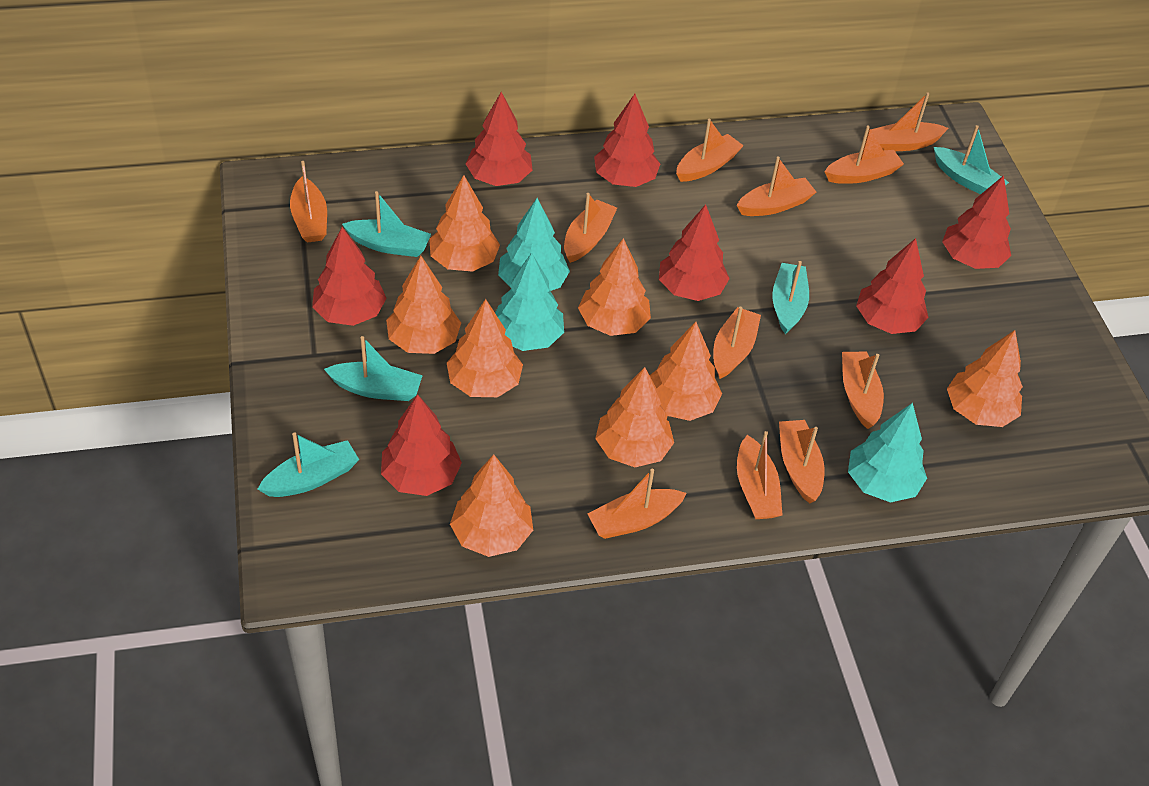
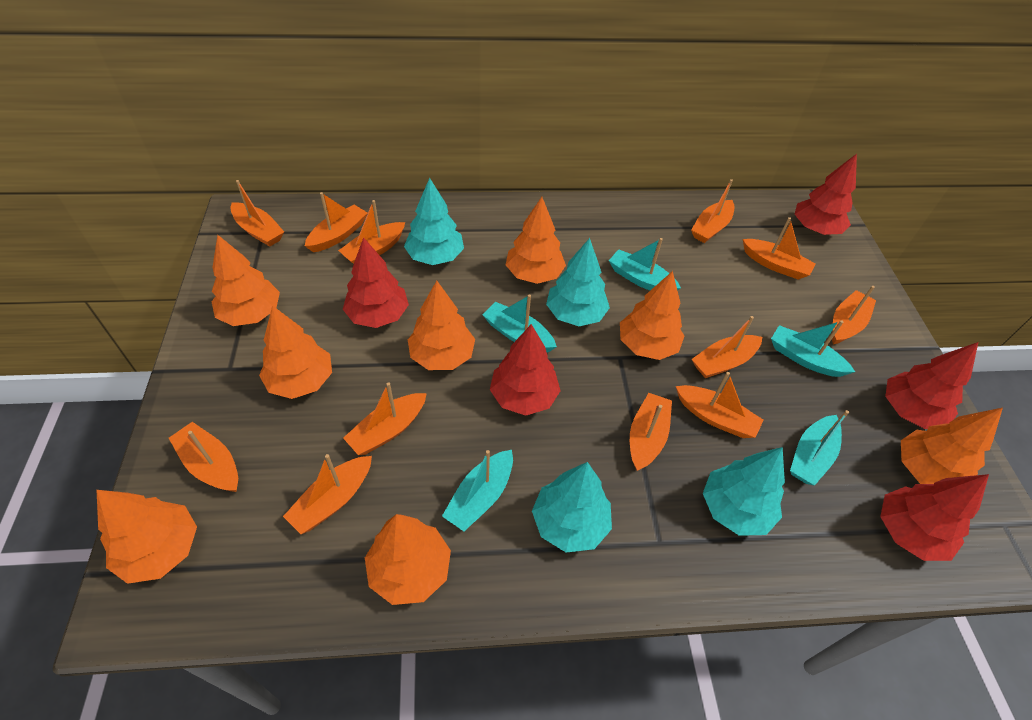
orange boat: 11 -> 12
red tree: 7 -> 5
turquoise tree: 3 -> 4

